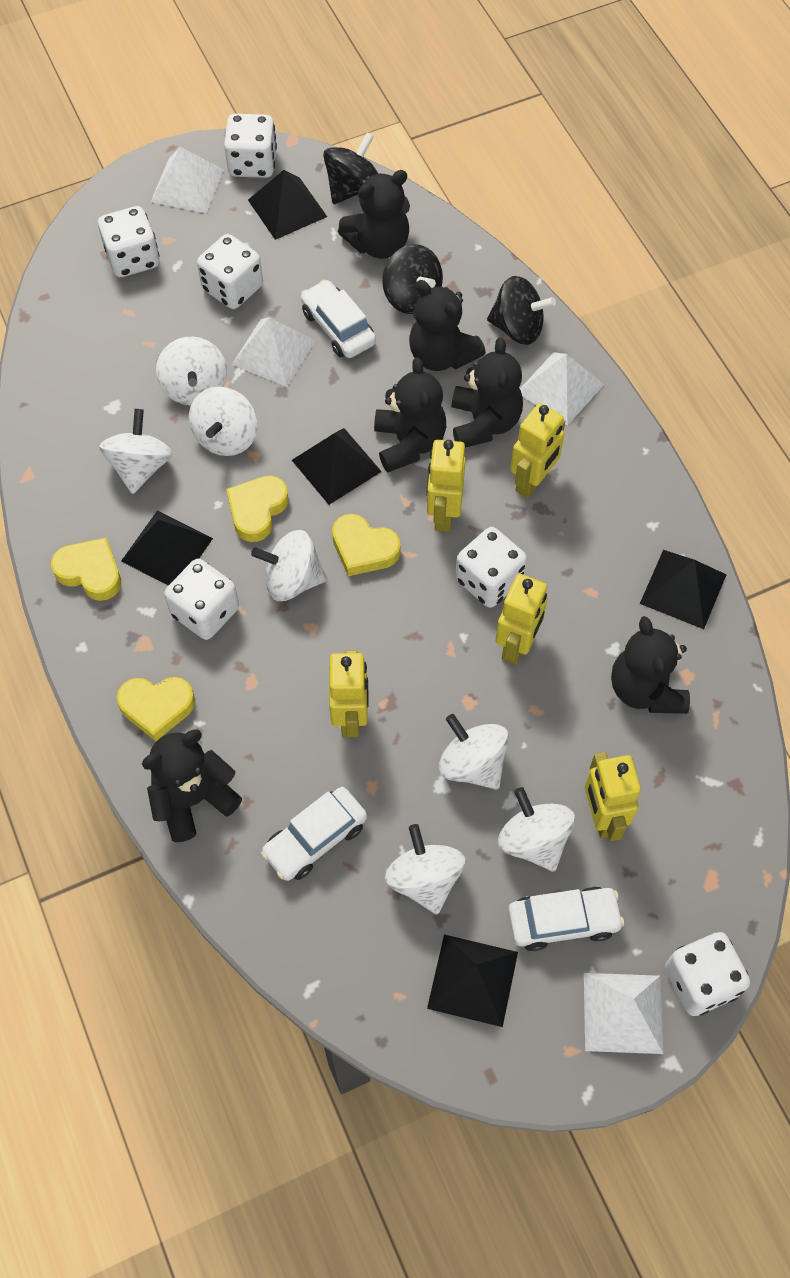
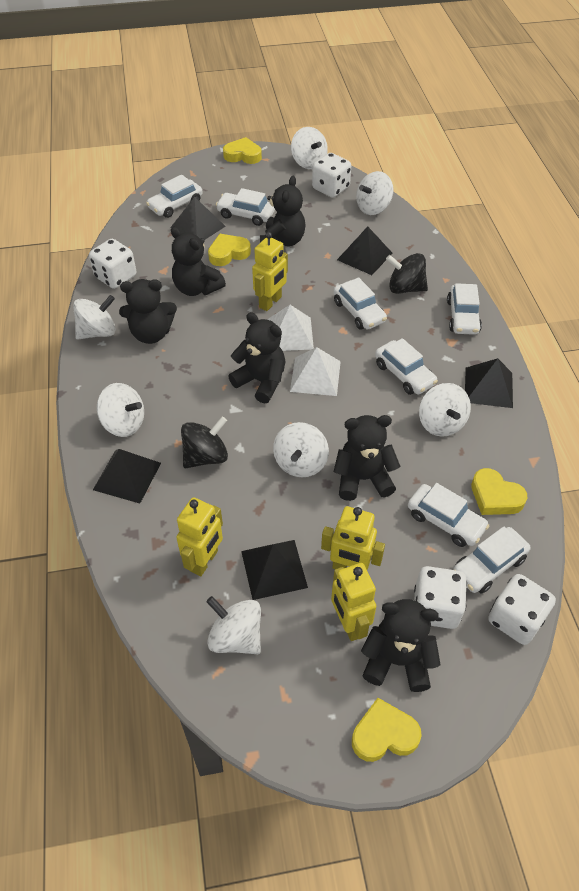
black spinning top: 3 -> 2
white car: 3 -> 7
white dice: 6 -> 4
white pyramid: 4 -> 2
yellow robot: 5 -> 4

